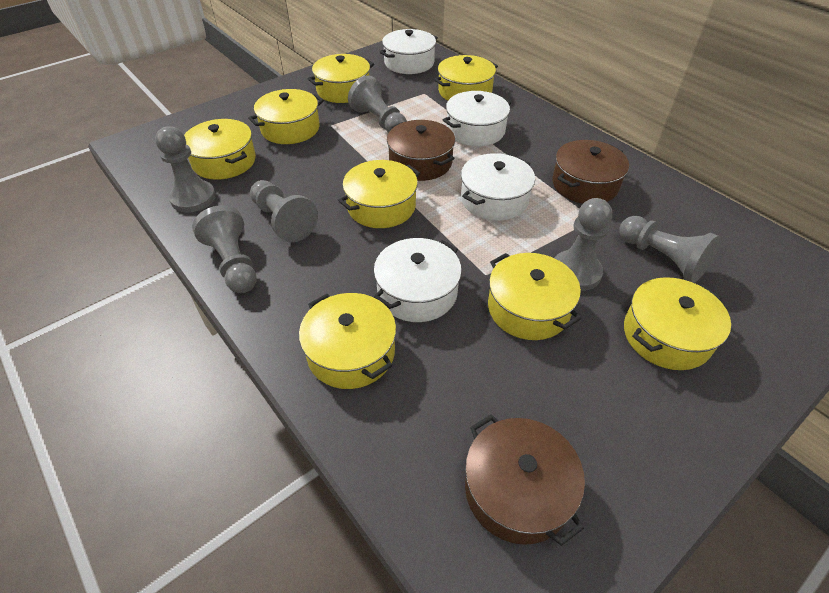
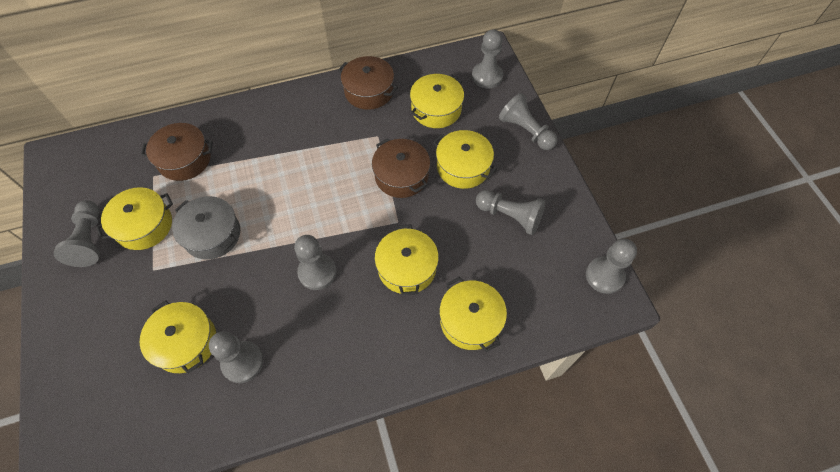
grey pawn: 6 -> 7
grey pot: 0 -> 1
white pot: 4 -> 0
yellow pot: 8 -> 6

